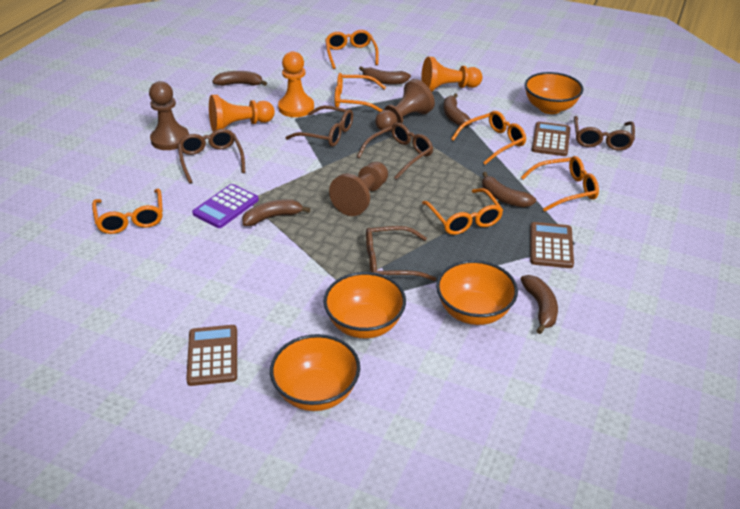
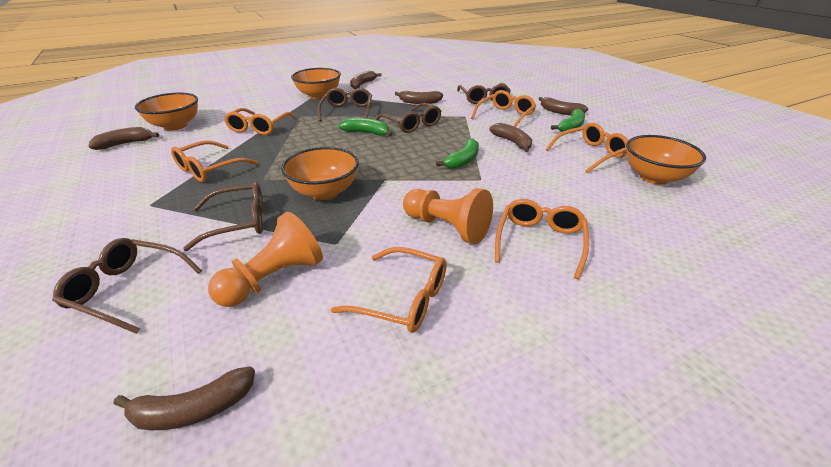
brown calculator: 3 -> 0
brown pawn: 3 -> 0
green banana: 0 -> 3
orange pawn: 3 -> 2
purple calculator: 1 -> 0

